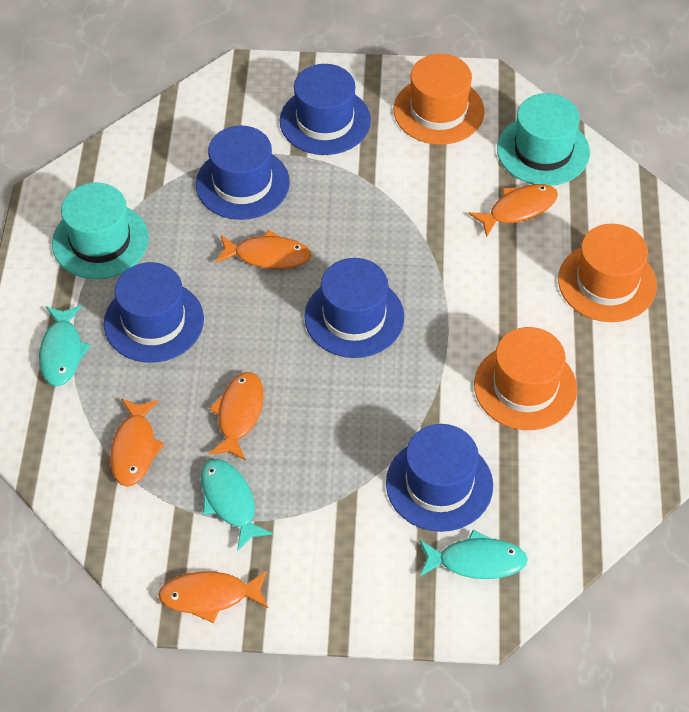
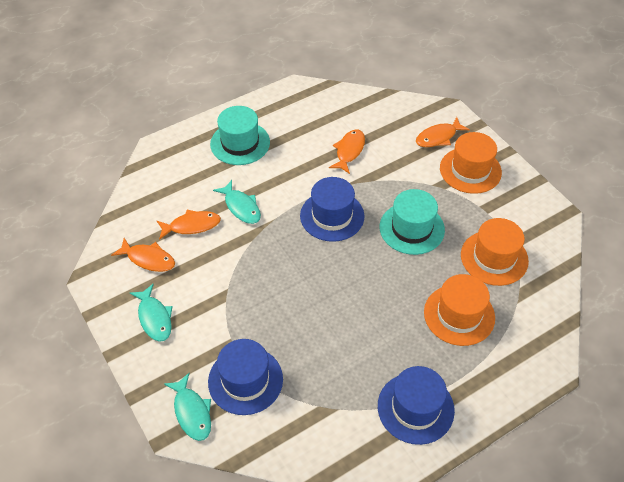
blue hat: 5 -> 3
orange fish: 5 -> 4

